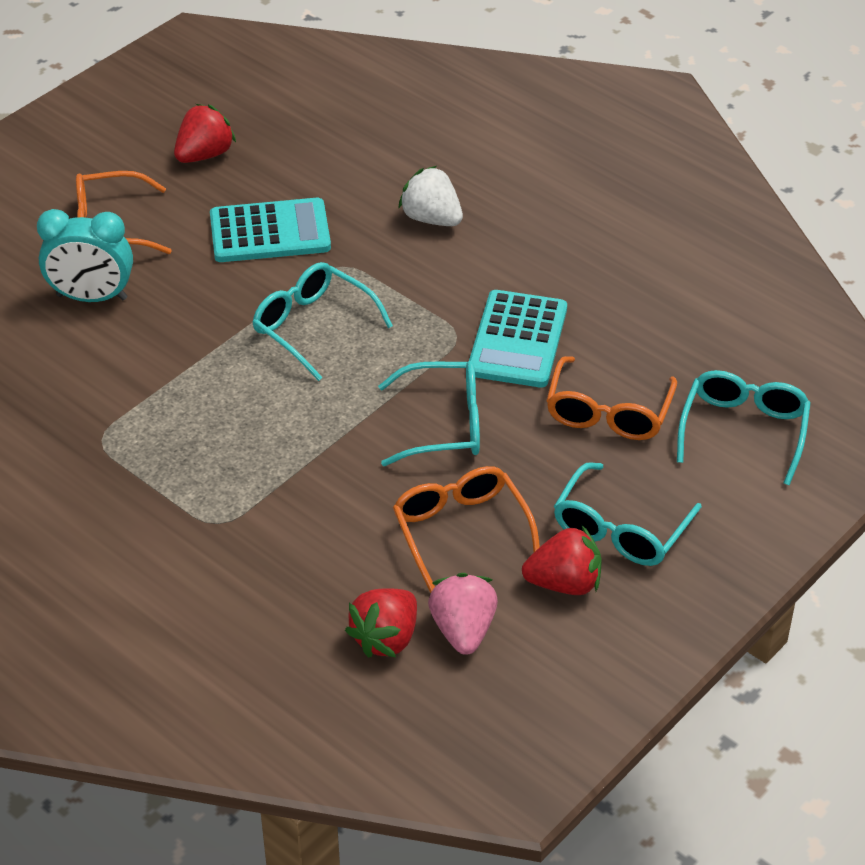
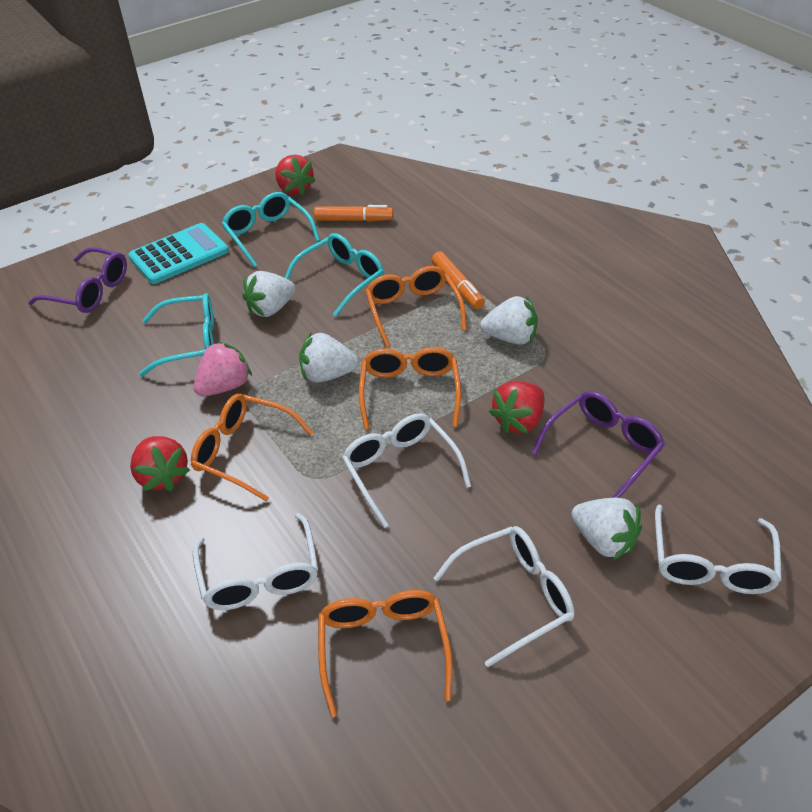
orange glasses: 3 -> 4
orange marker: 0 -> 2
purple glasses: 0 -> 2
turquoise calculator: 2 -> 1
turquoise clock: 1 -> 0
turquoise glasses: 4 -> 3
white glasses: 0 -> 4
white strawberry: 1 -> 4

